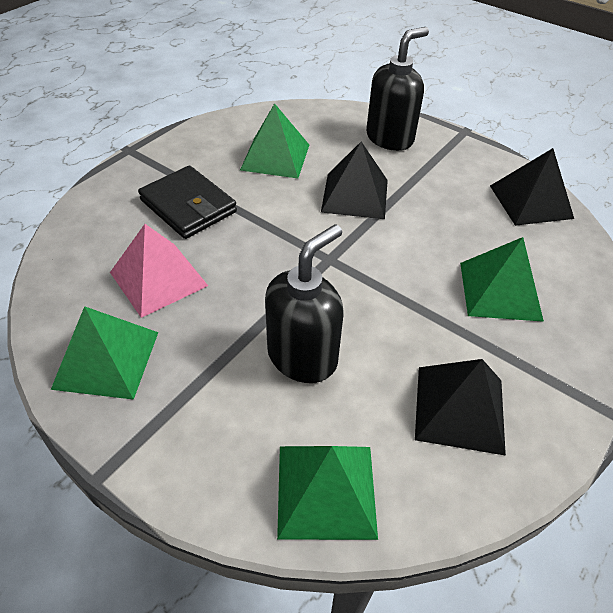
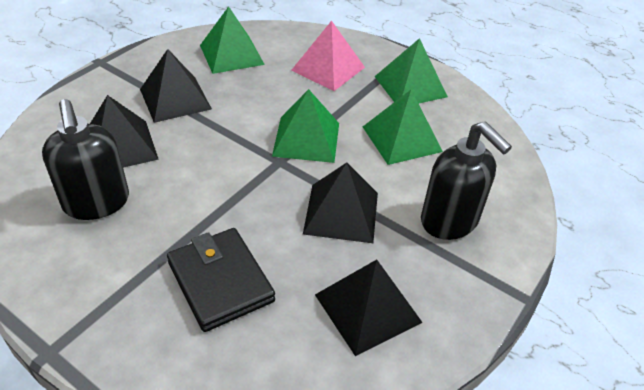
black pyramid: 3 -> 4

